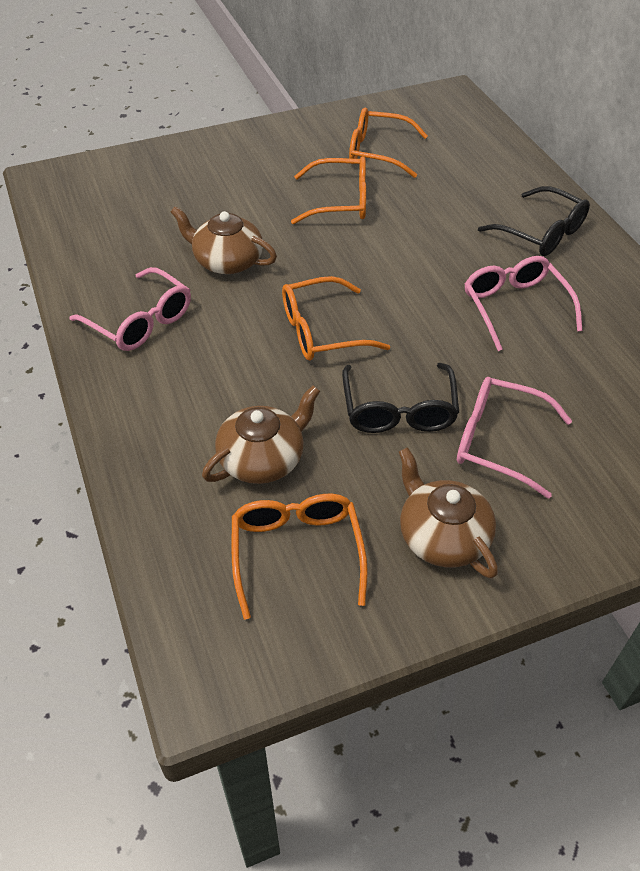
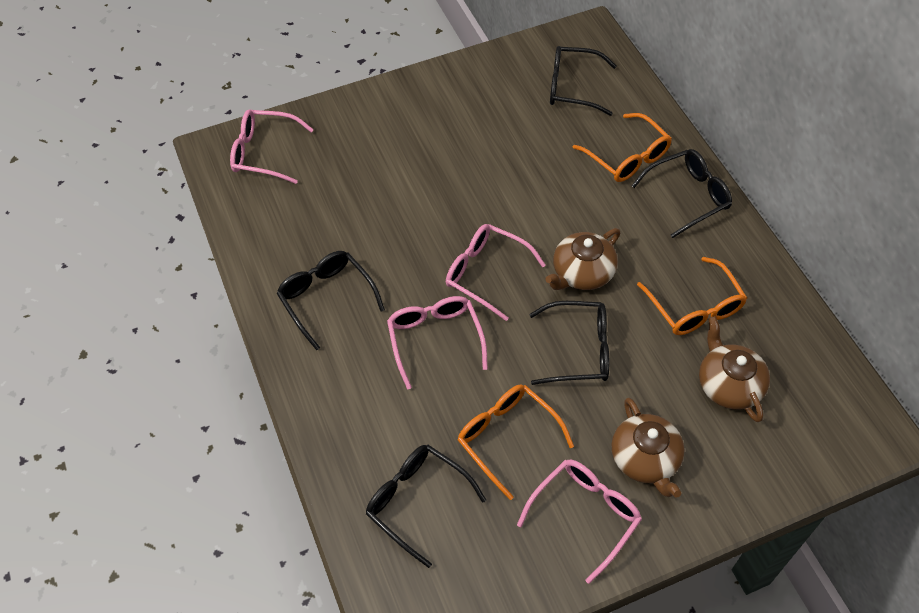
black glasses: 2 -> 5
orange glasses: 4 -> 3
pink glasses: 3 -> 4

